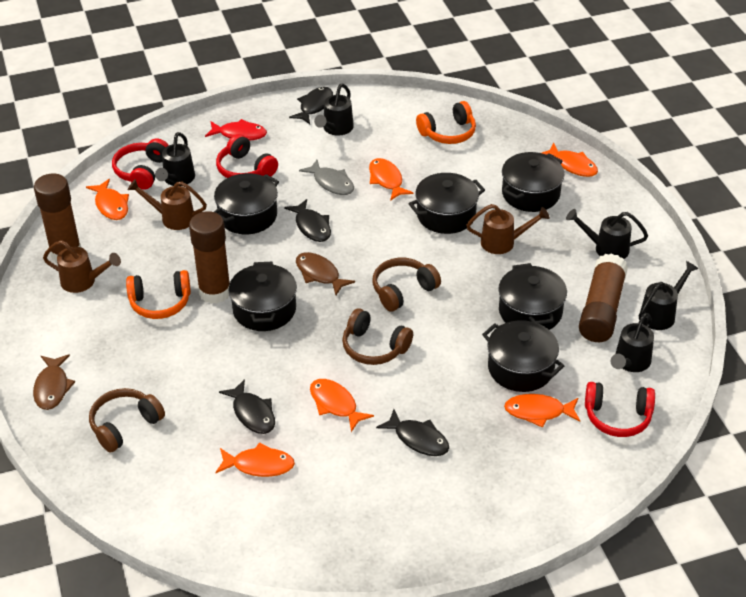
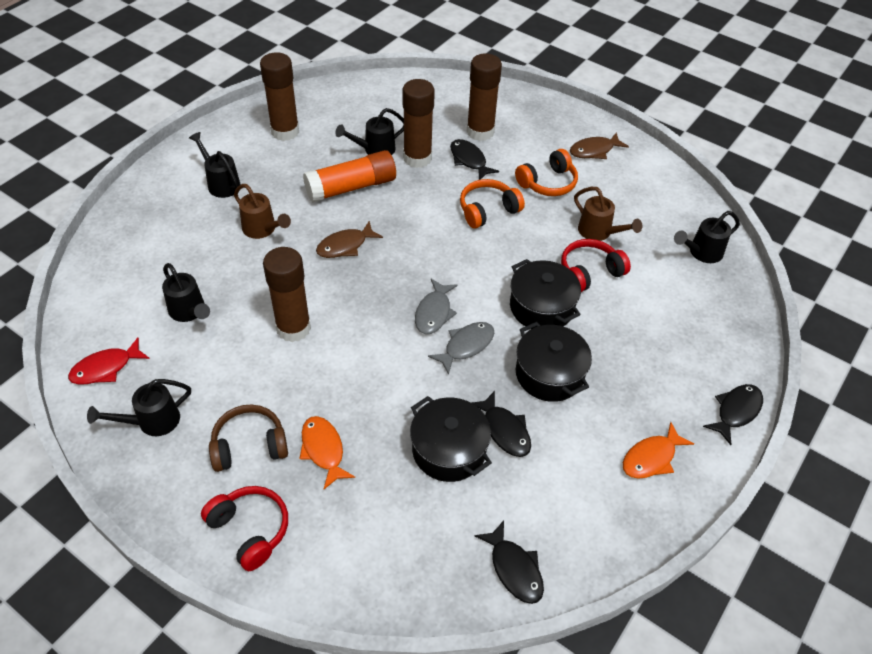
black pot: 6 -> 3
brown glue stick: 3 -> 4
brown headphones: 3 -> 1
brown watering can: 3 -> 2
grey fish: 1 -> 2
orange fish: 6 -> 2
orange glue stick: 0 -> 1
red headphones: 3 -> 2

